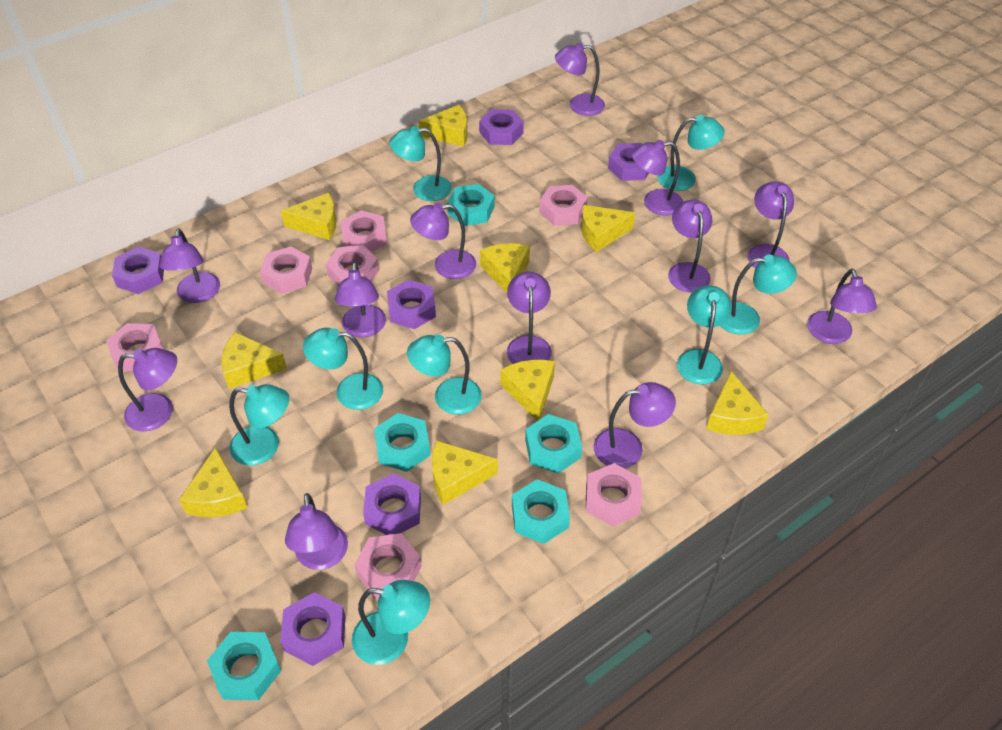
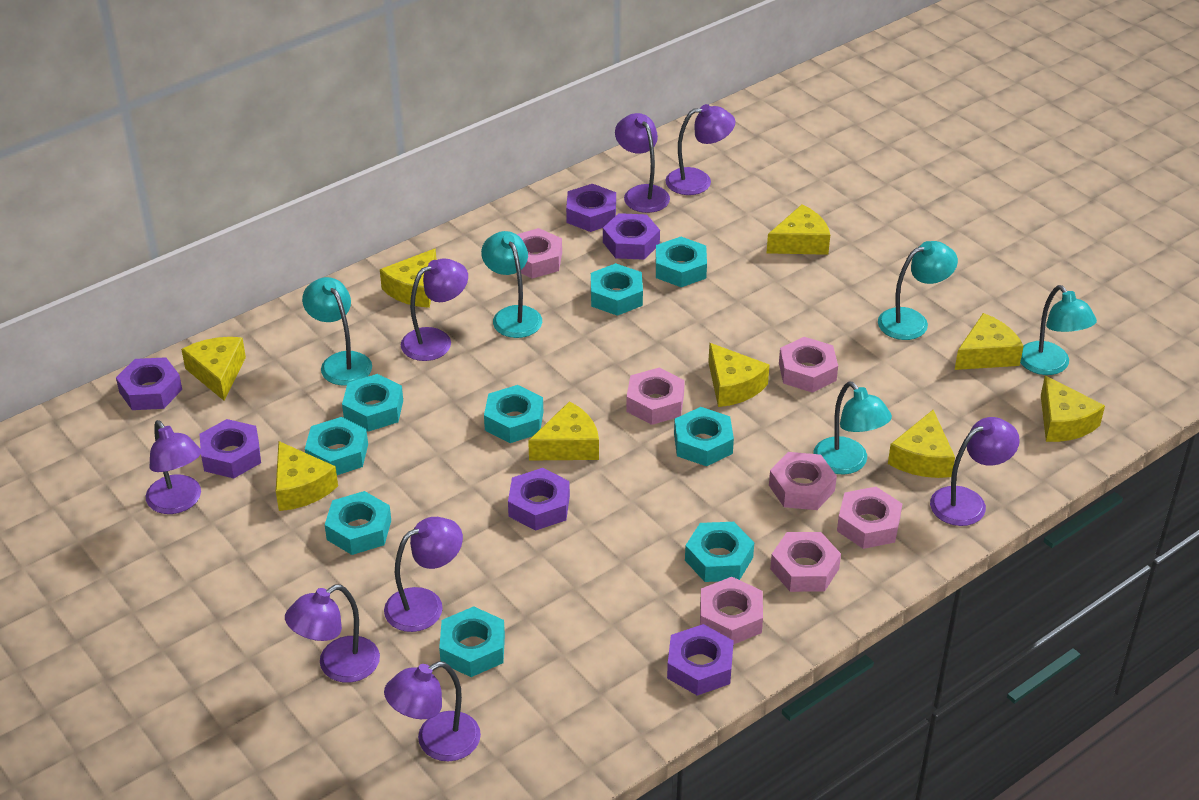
purple lamp: 12 -> 8
turquoise lamp: 8 -> 5
turquoise nut: 5 -> 9

